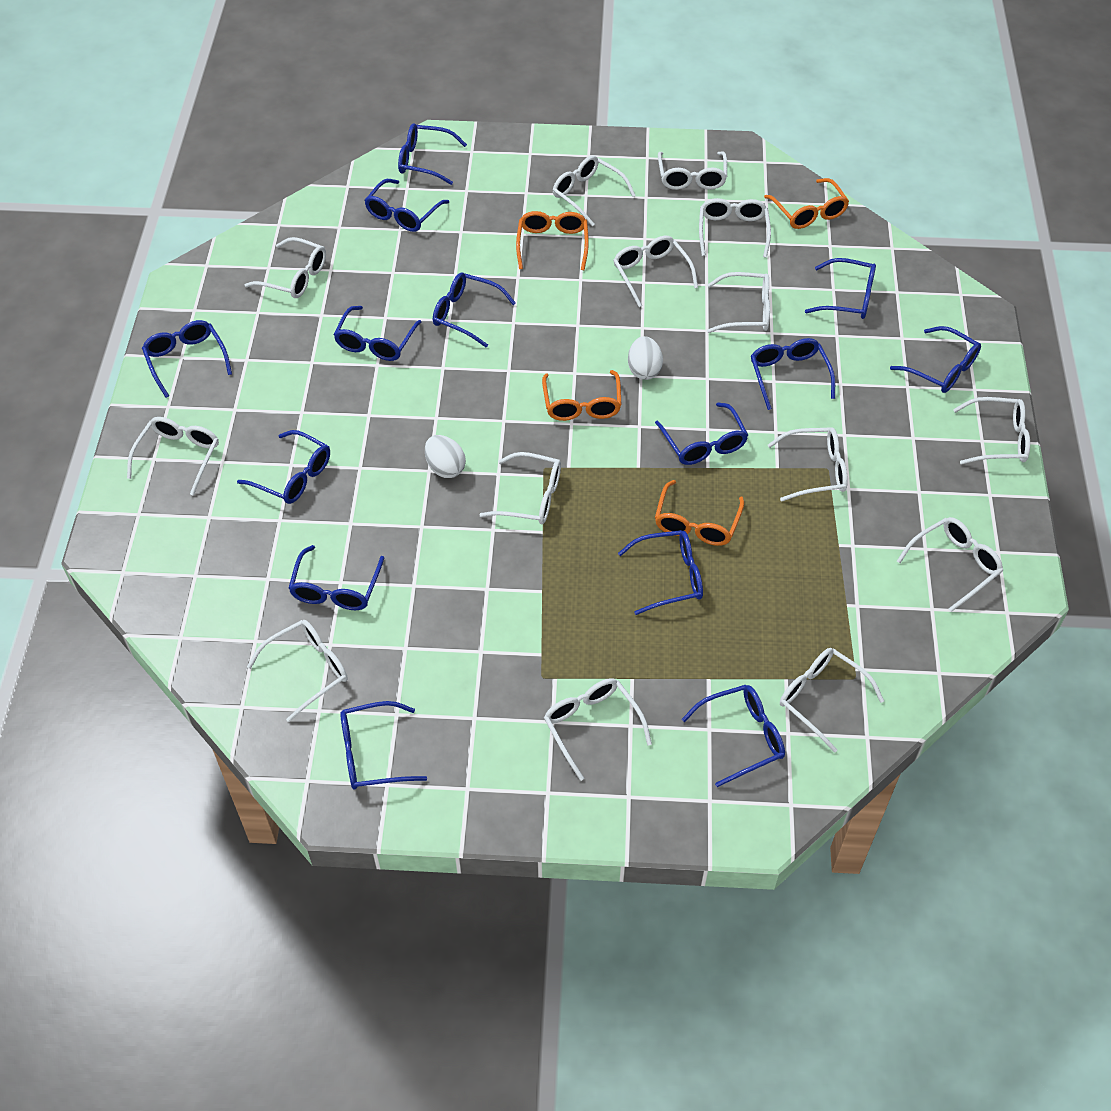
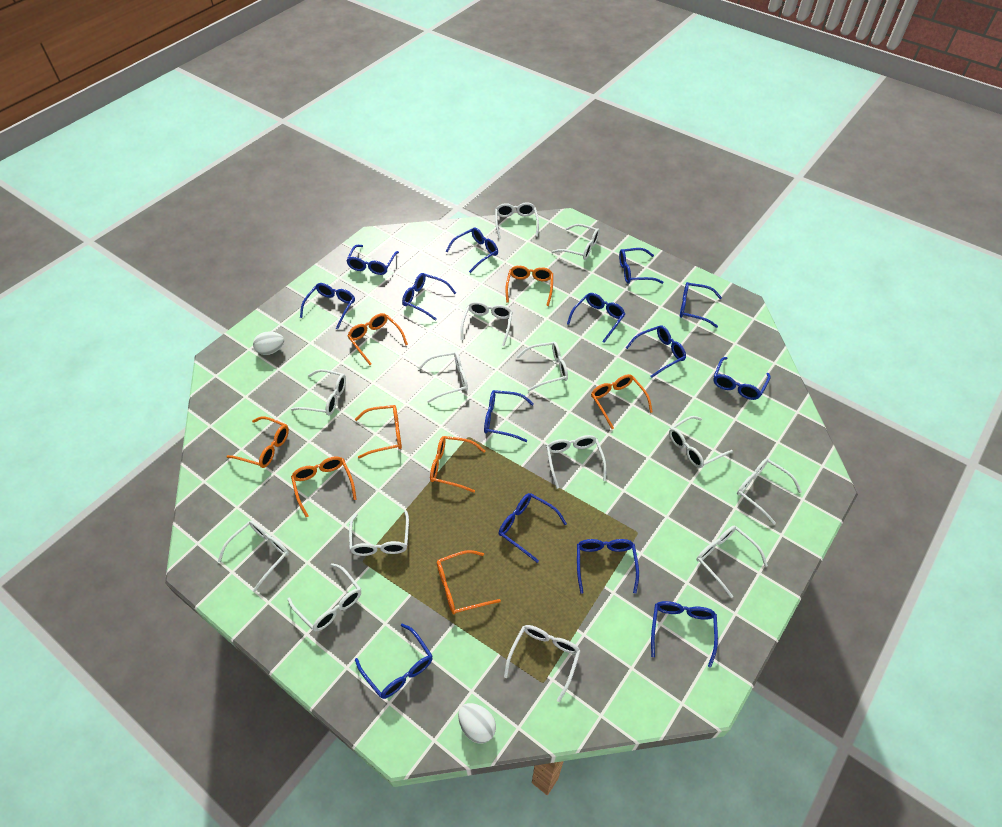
orange glasses: 4 -> 8

